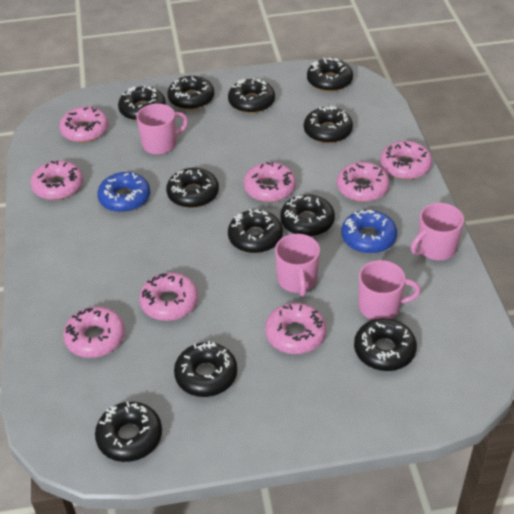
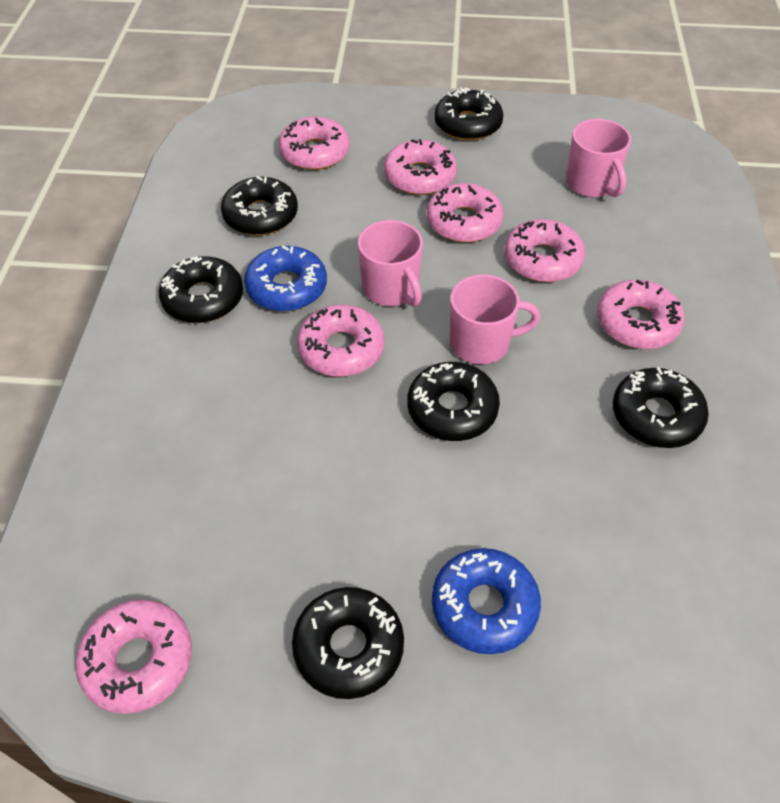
black donut: 11 -> 6
pink donut: 8 -> 7
pink mug: 4 -> 3

